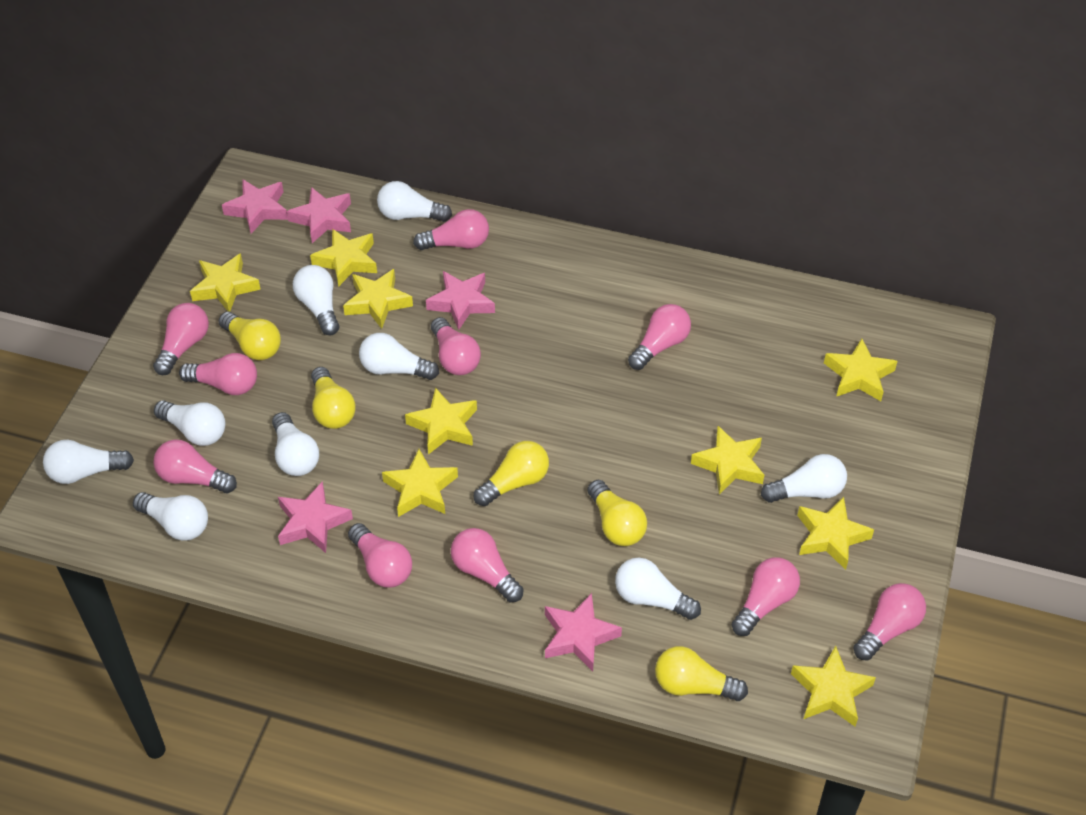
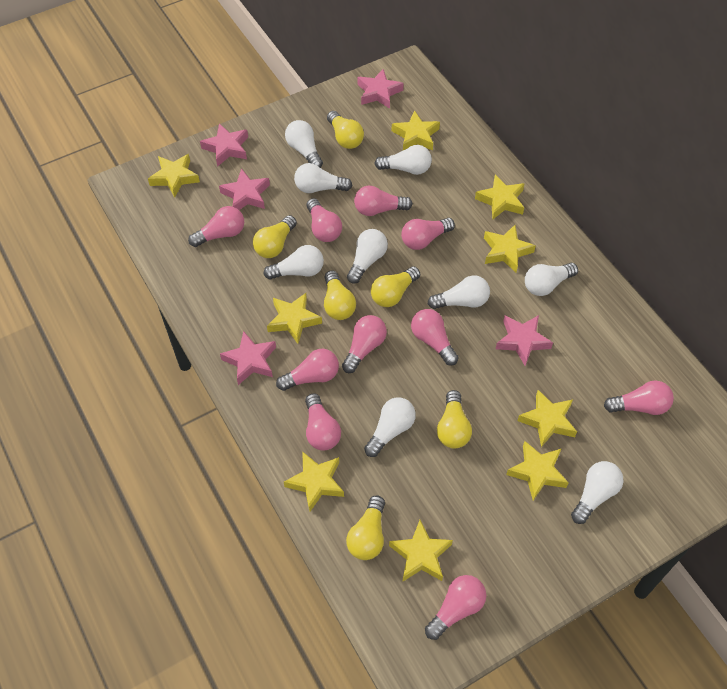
yellow light bulb: 5 -> 6

